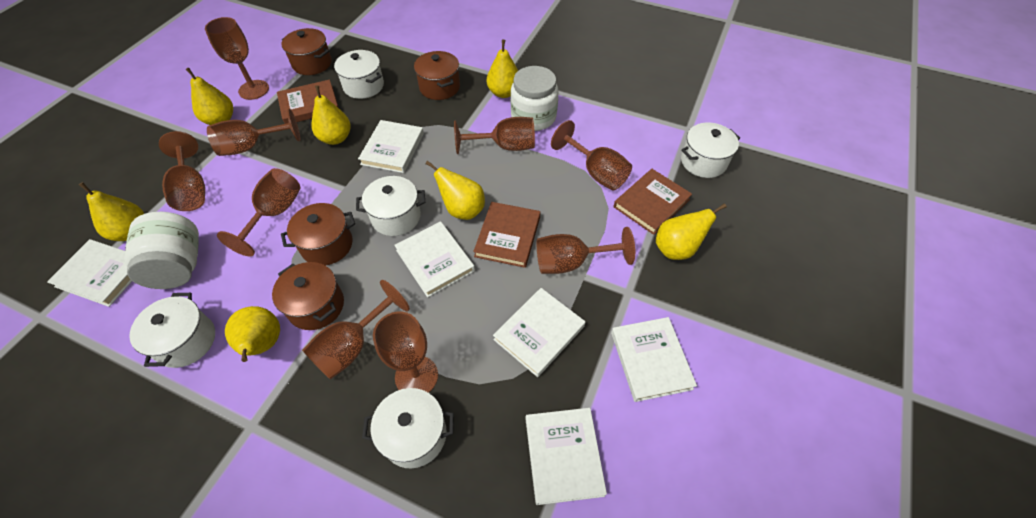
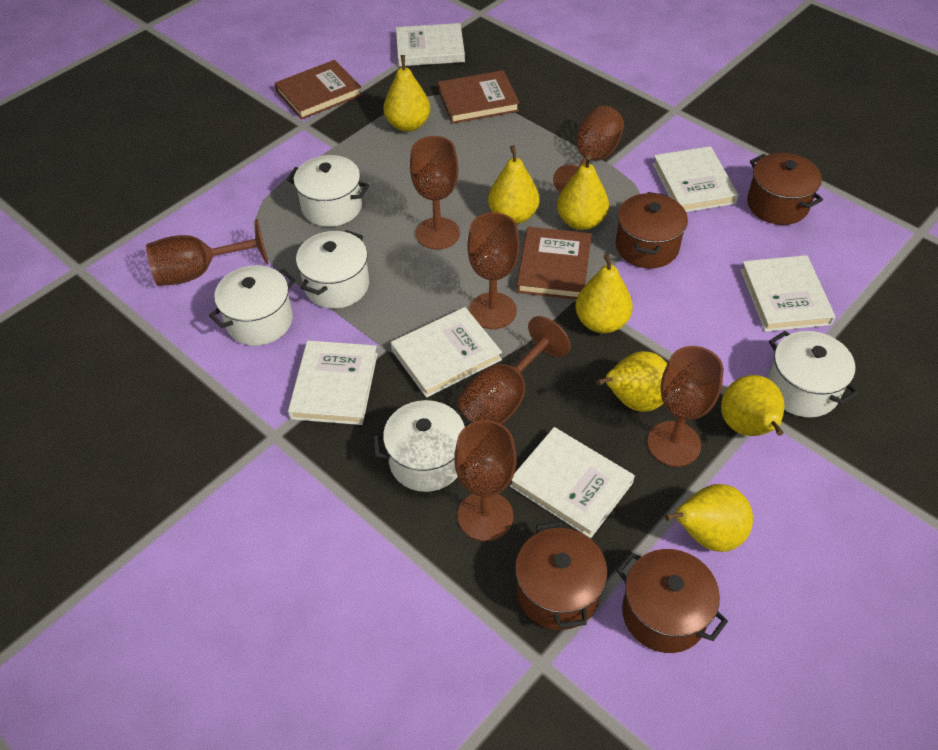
brown goblet: 9 -> 7
white jar: 2 -> 0

